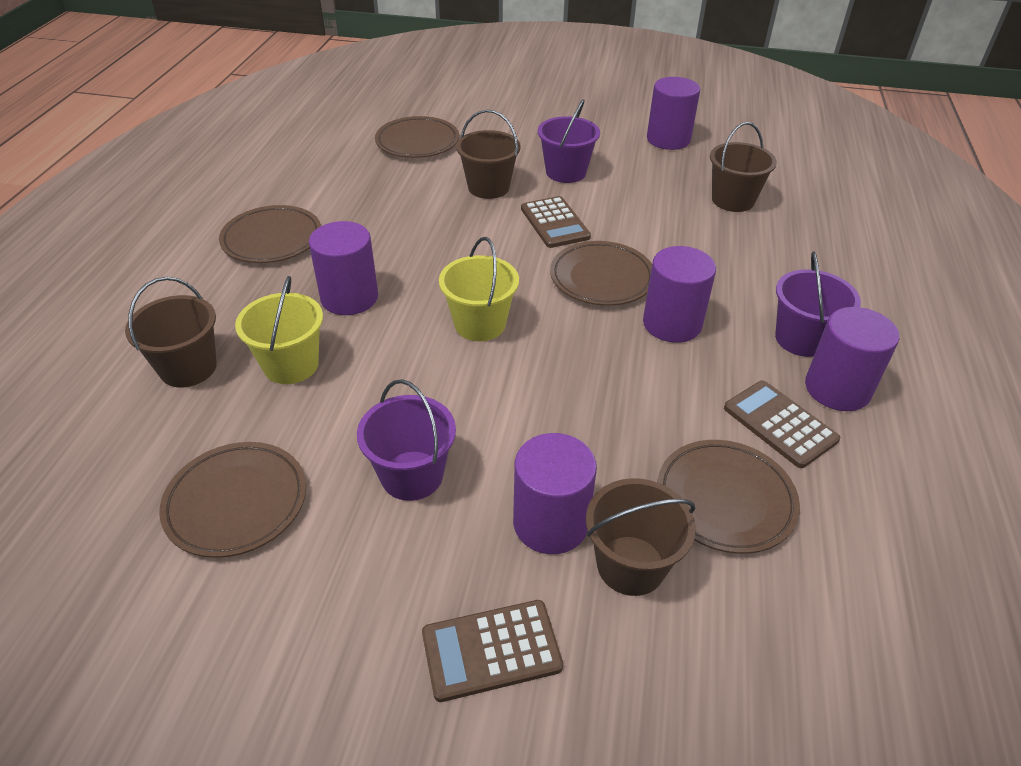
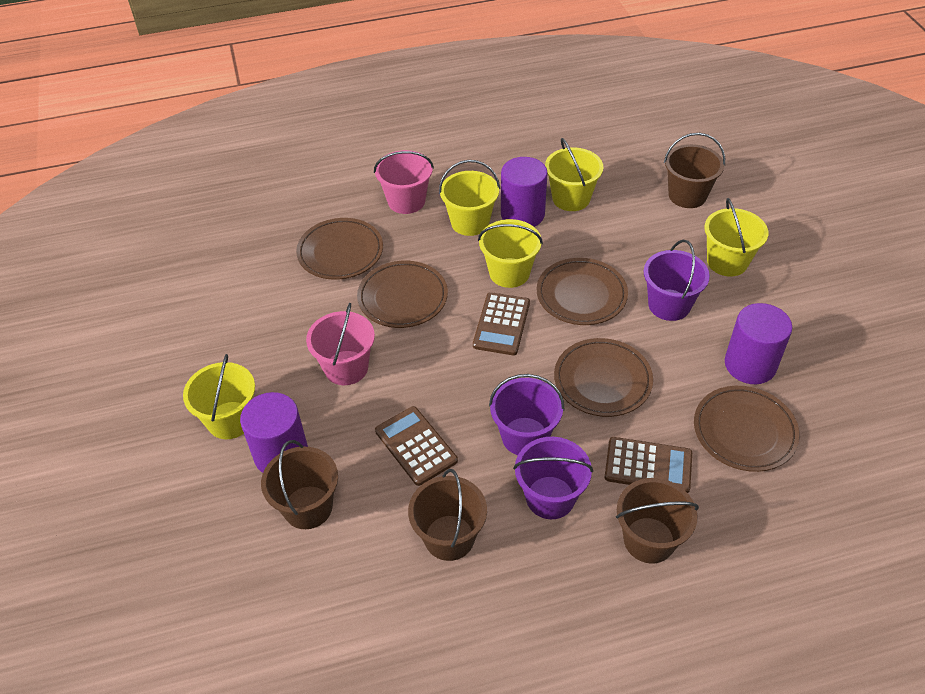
pink bucket: 0 -> 2
purple cylinder: 5 -> 3
yellow bucket: 2 -> 5

